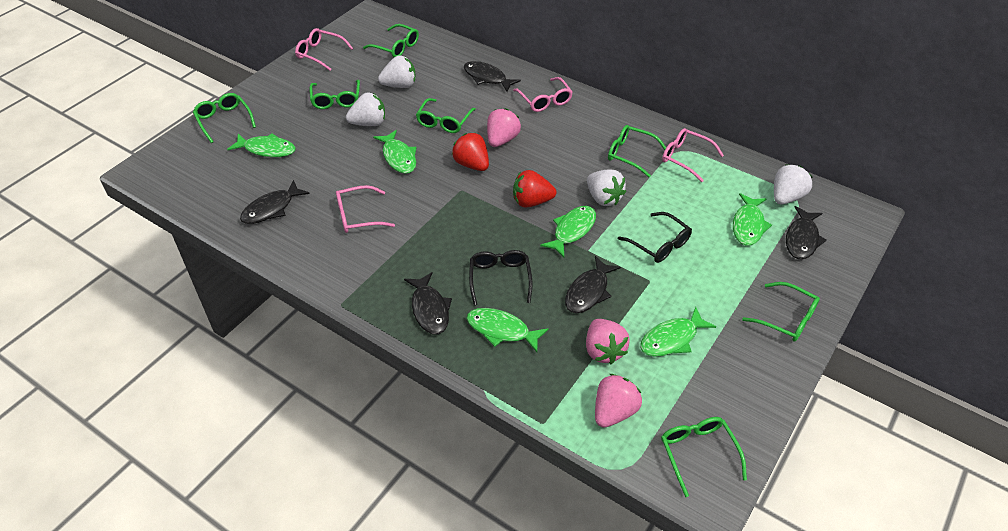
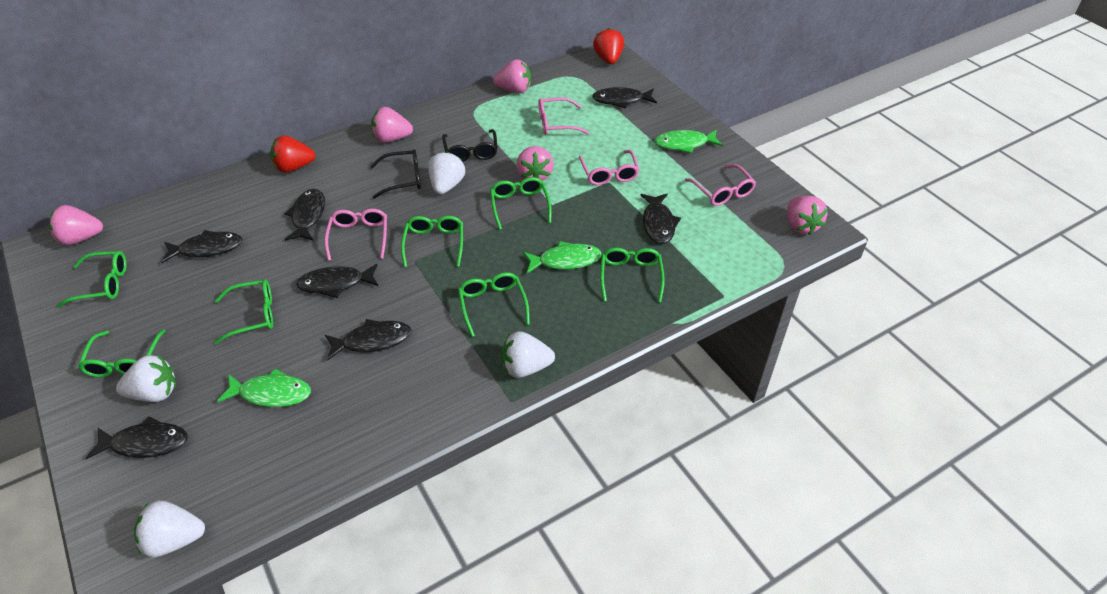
black fish: 5 -> 7
green fish: 6 -> 3
pink strawberry: 3 -> 5

